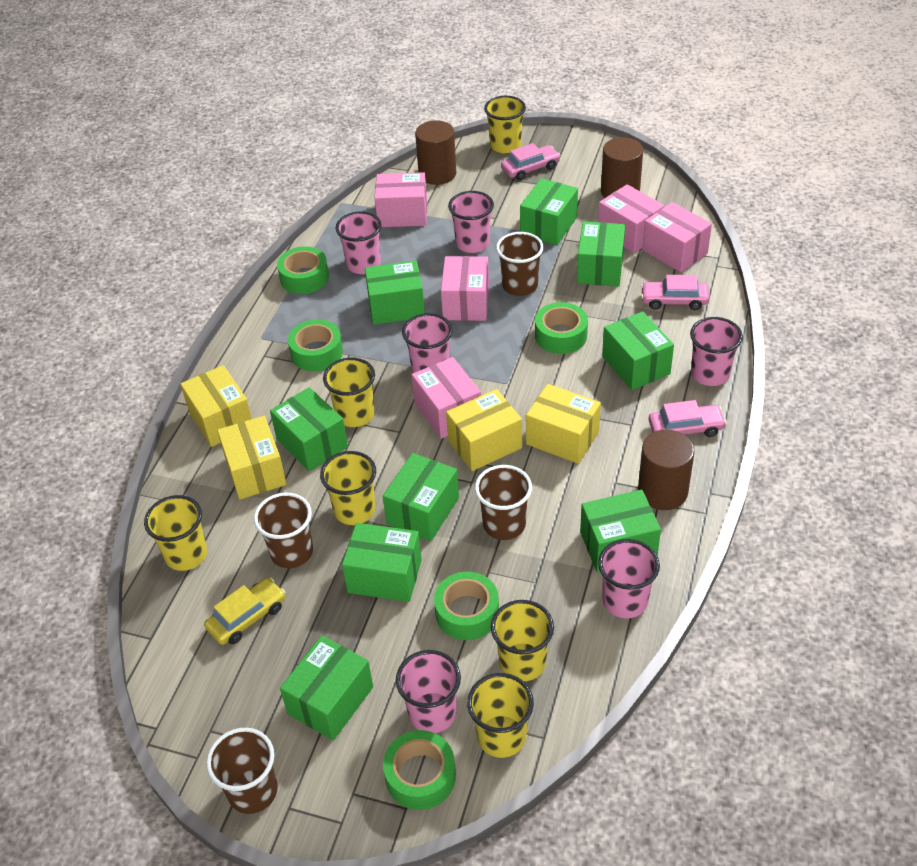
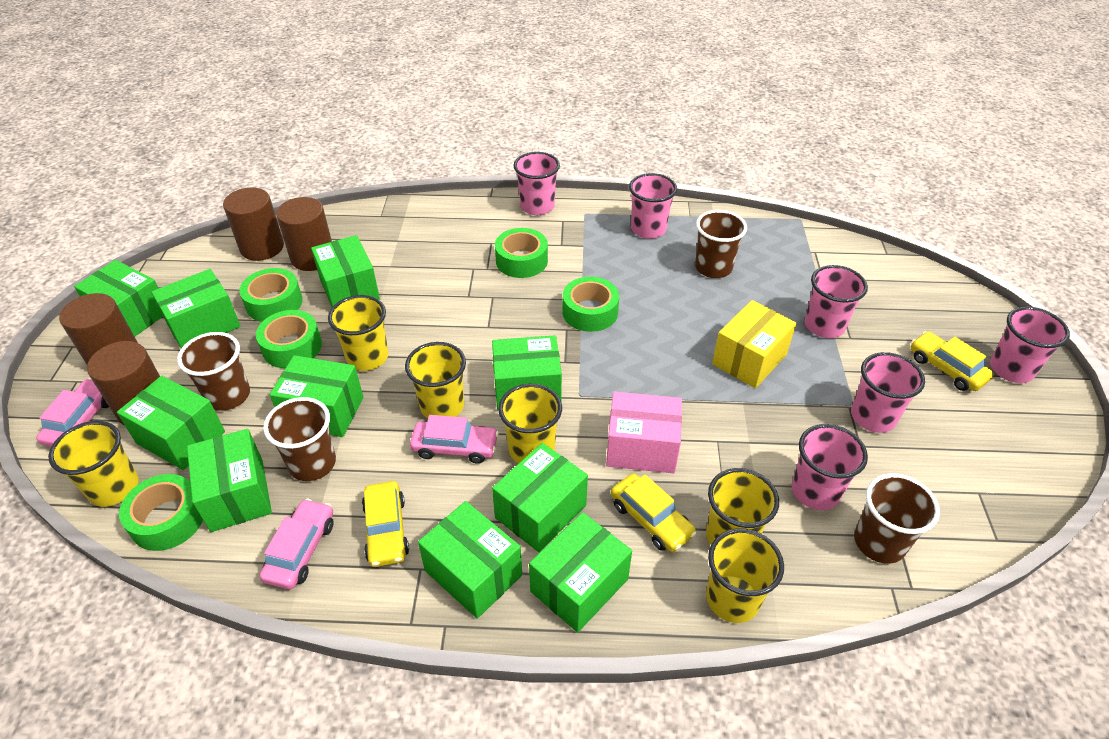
brown cylinder: 3 -> 4
green box: 9 -> 10
pink box: 5 -> 1
yellow box: 4 -> 1
yellow car: 1 -> 3

